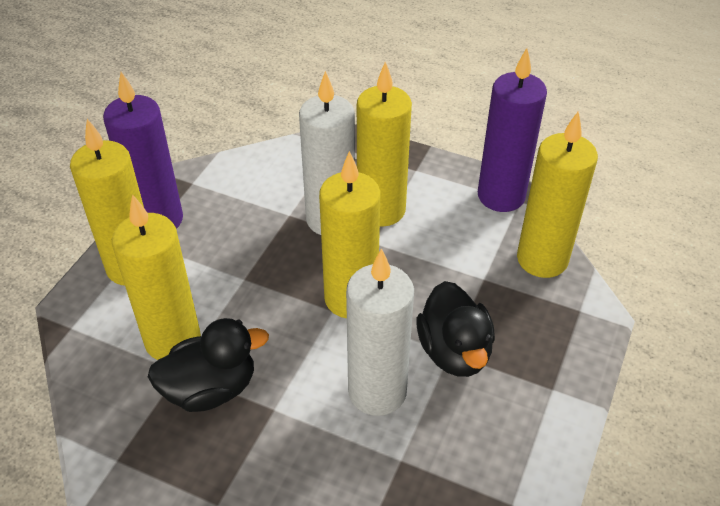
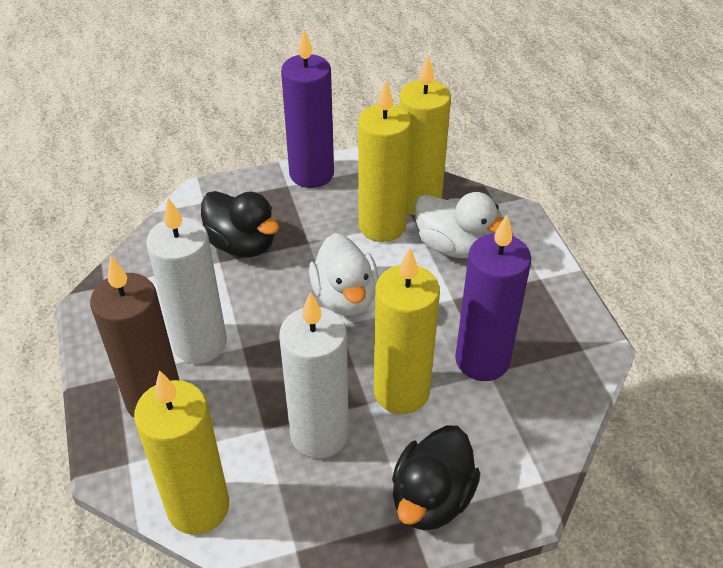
brown candle: 0 -> 1
white duck: 0 -> 2
yellow candle: 5 -> 4

